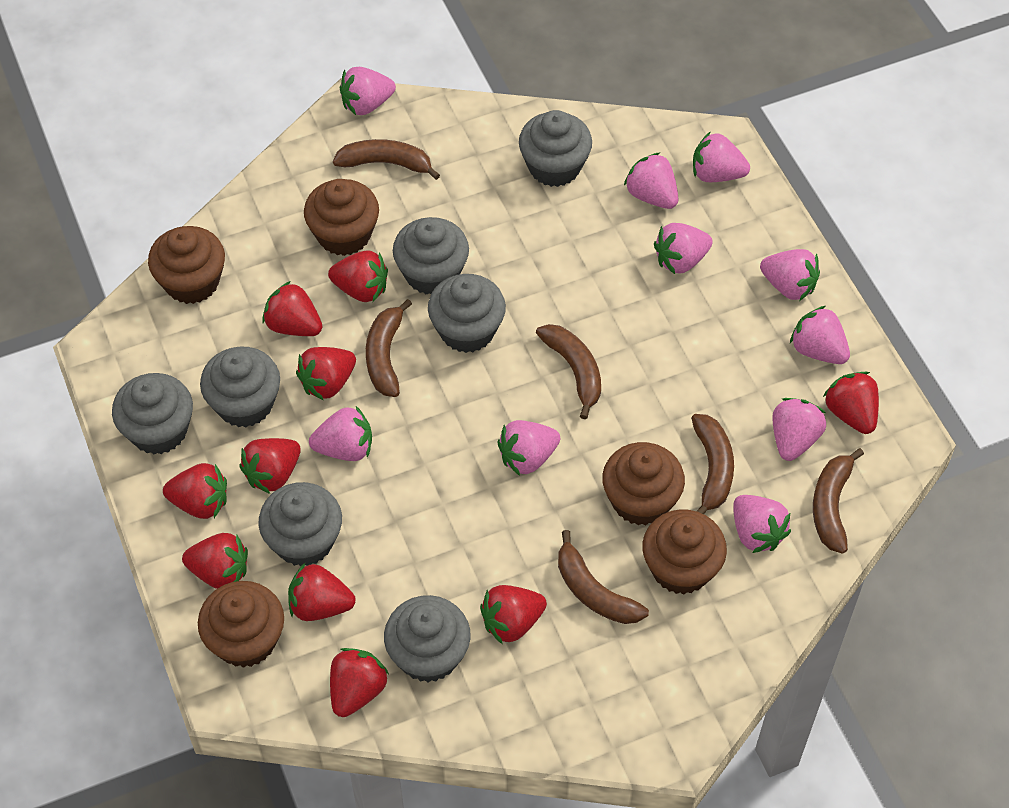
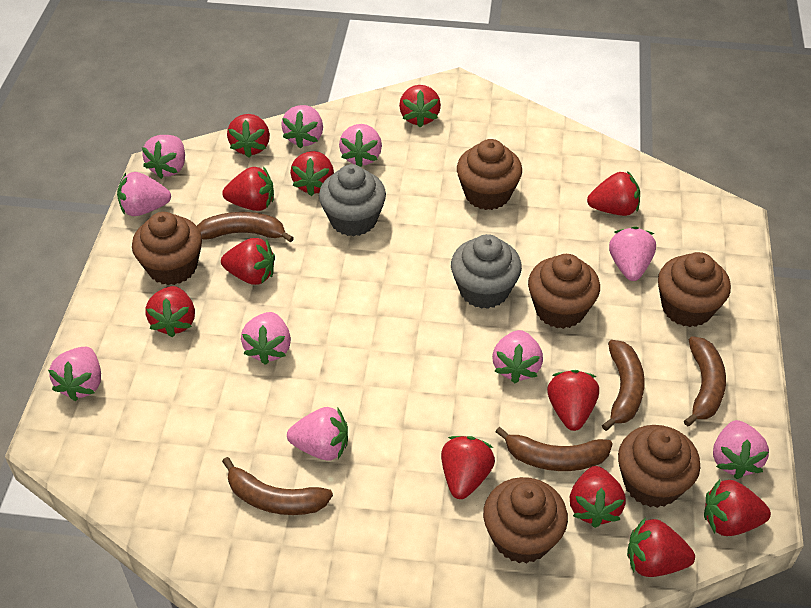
brown banana: 6 -> 5
brown cupcake: 5 -> 6
grey cupcake: 7 -> 2
red strawberry: 10 -> 12

